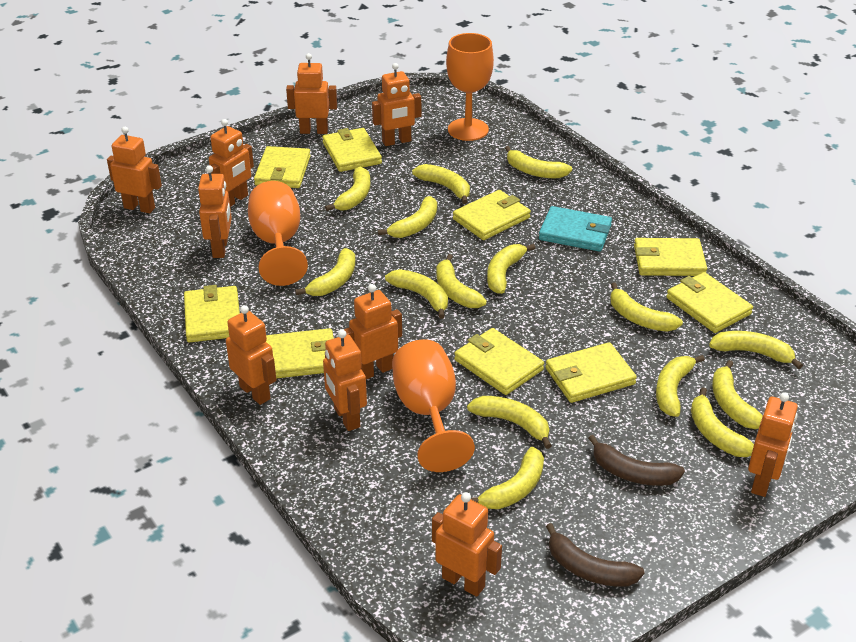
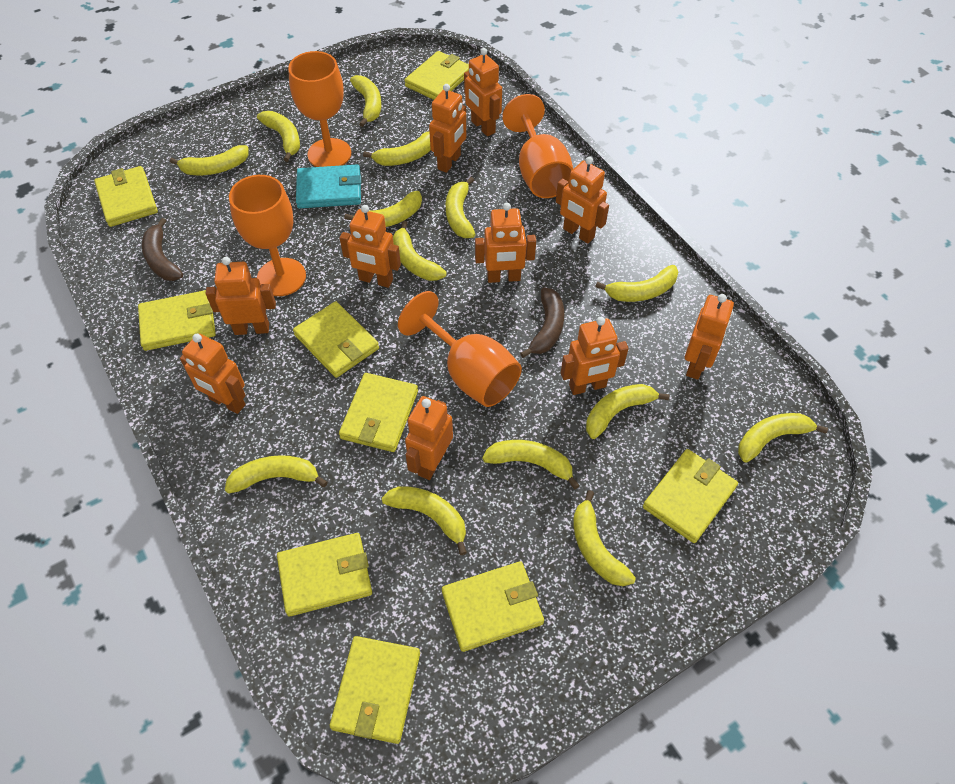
orange goblet: 3 -> 4
yellow banana: 15 -> 14

